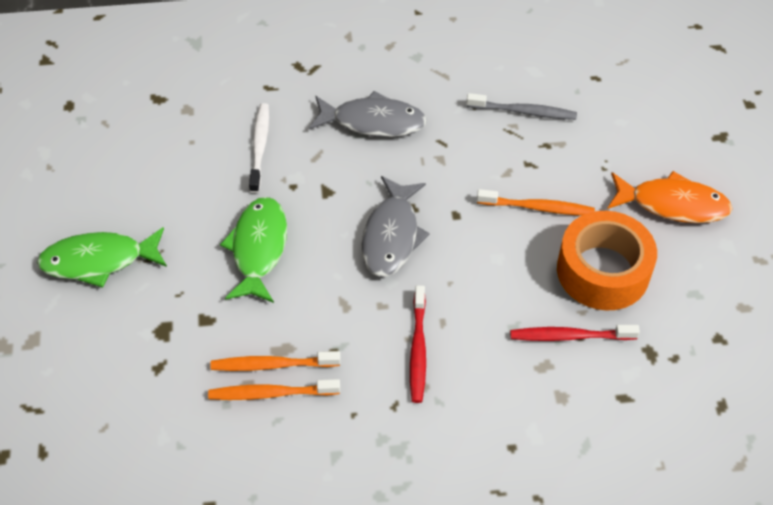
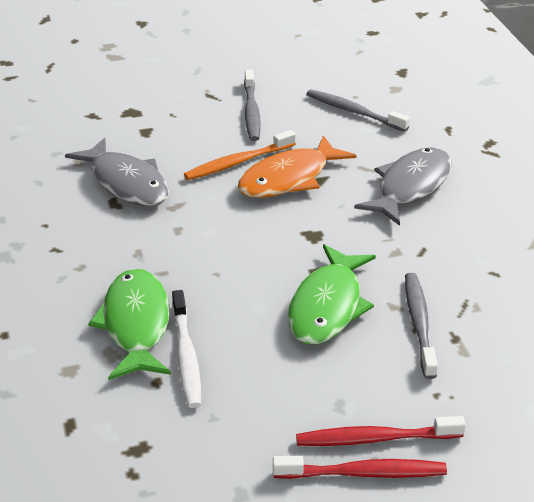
grey toothbrush: 1 -> 3
orange tape: 1 -> 0
orange toothbrush: 3 -> 1

